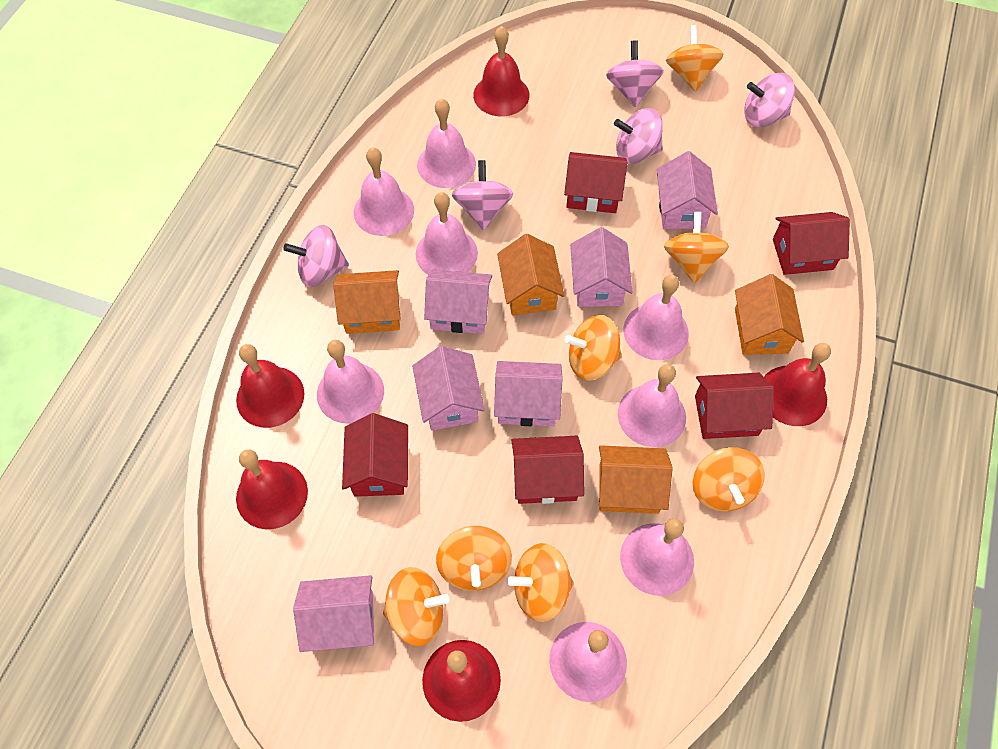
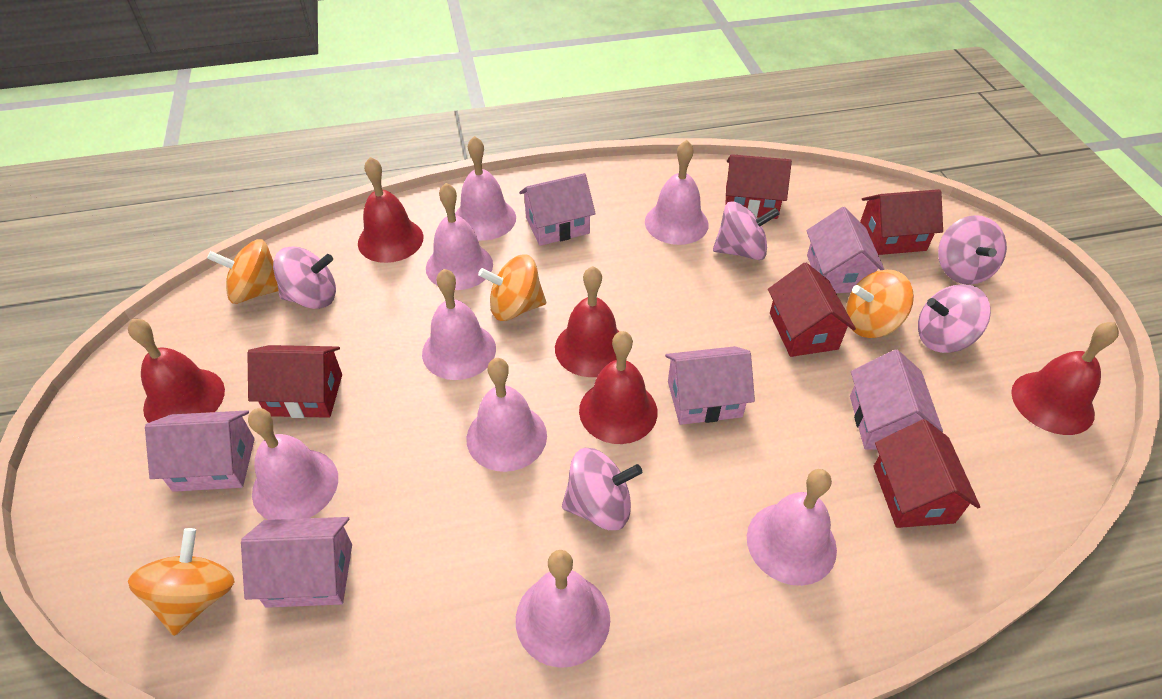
orange house: 4 -> 0
orange spinning top: 7 -> 4

